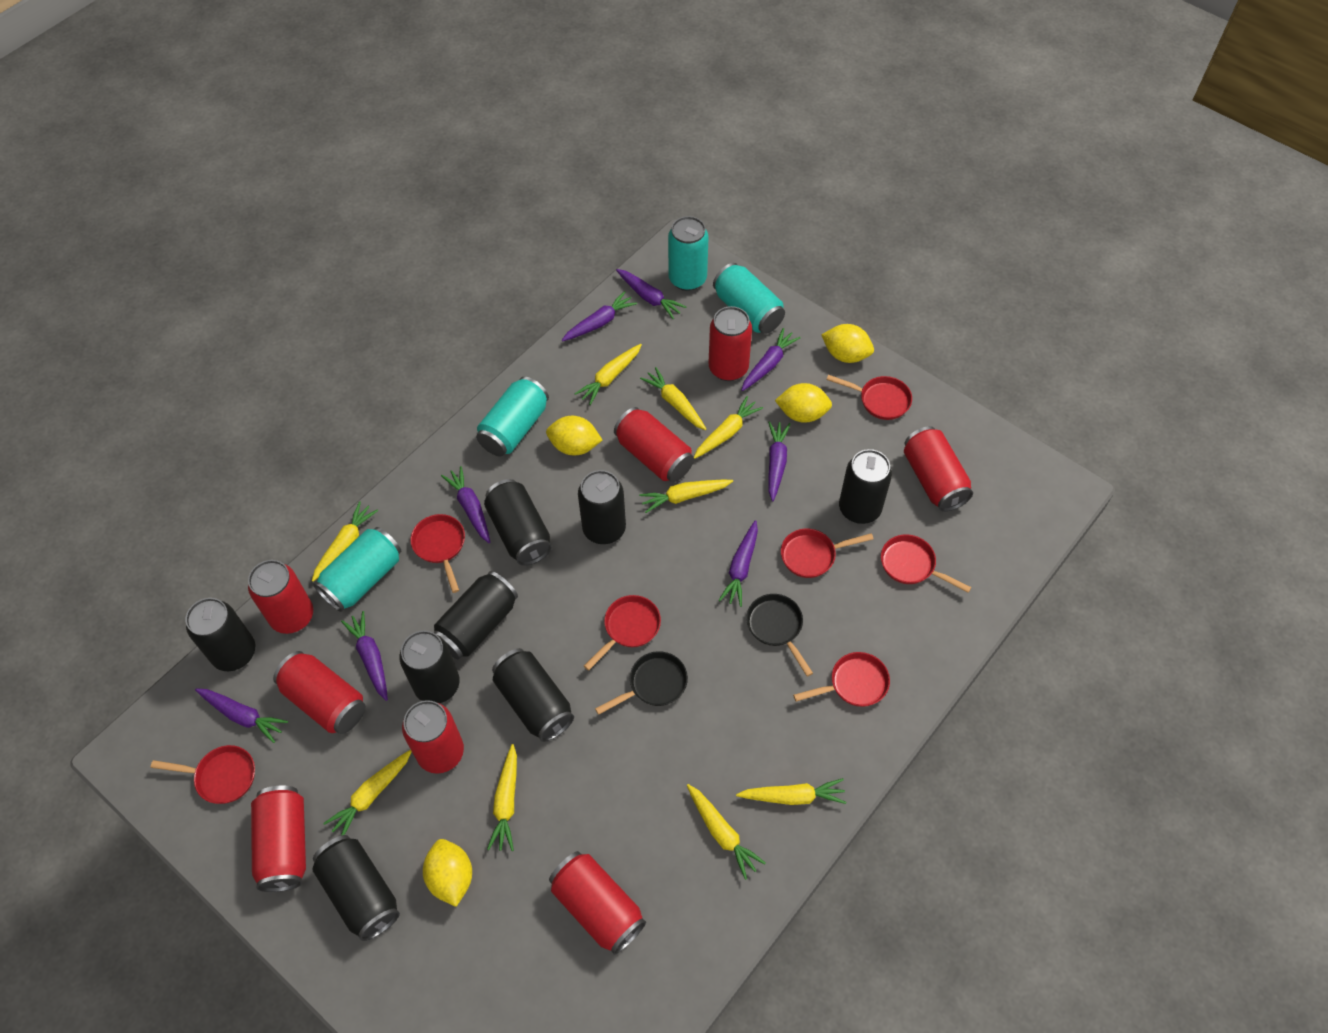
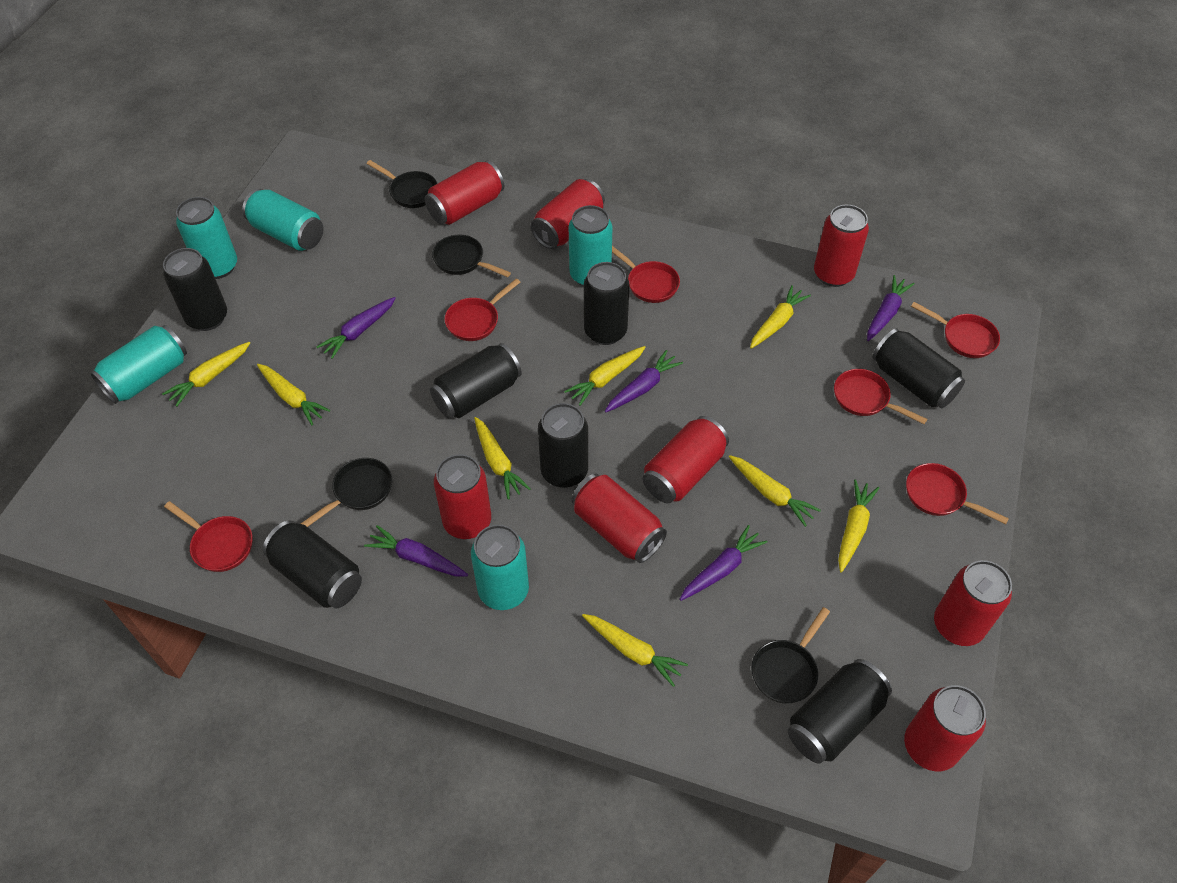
black can: 8 -> 7
black pan: 2 -> 4
purple carrot: 8 -> 5
red pan: 7 -> 6
turquoise can: 4 -> 5
yellow carrot: 9 -> 8
yellow lemon: 4 -> 0

